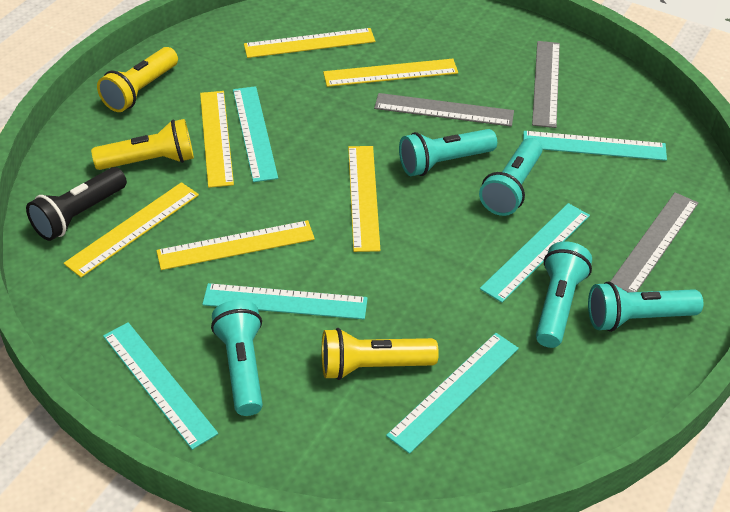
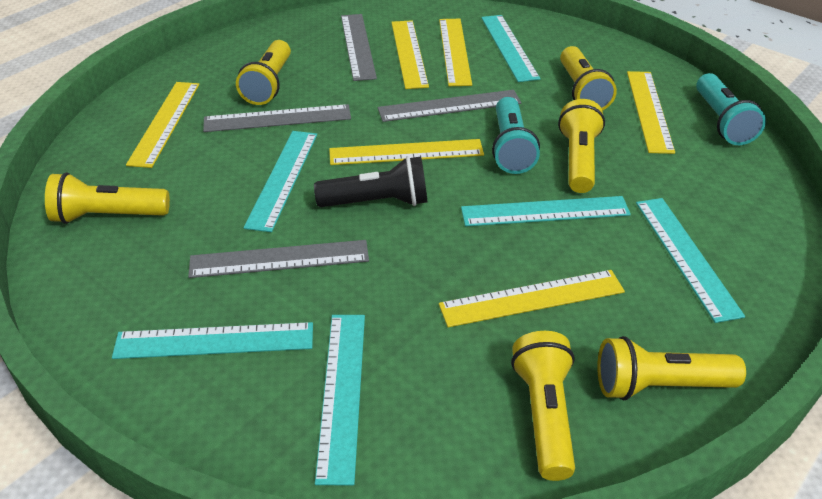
grey ruler: 3 -> 4
turquoise flashlight: 5 -> 2
yellow flashlight: 3 -> 6

